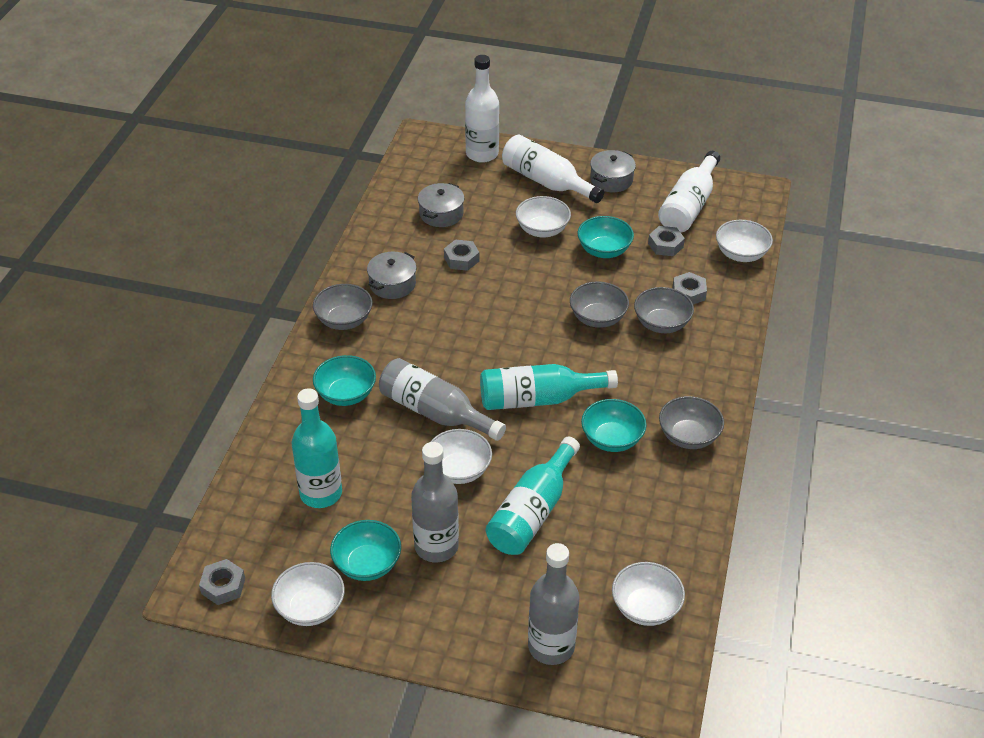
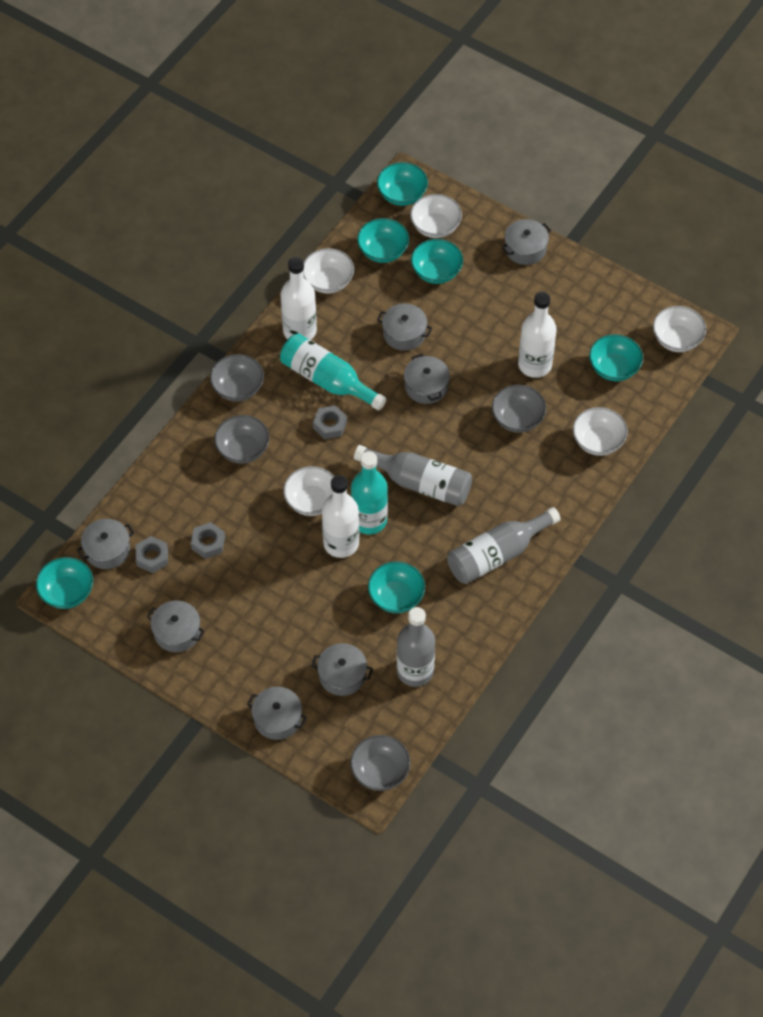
grey nut: 4 -> 3
grey pot: 3 -> 7
turquoise bottle: 3 -> 2
turquoise bowl: 4 -> 6

